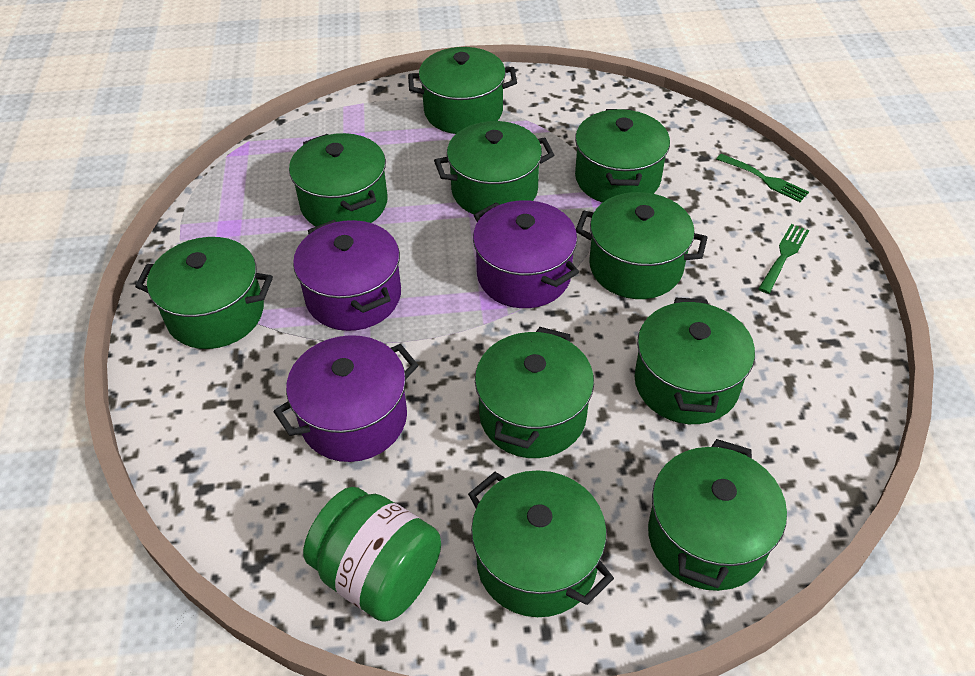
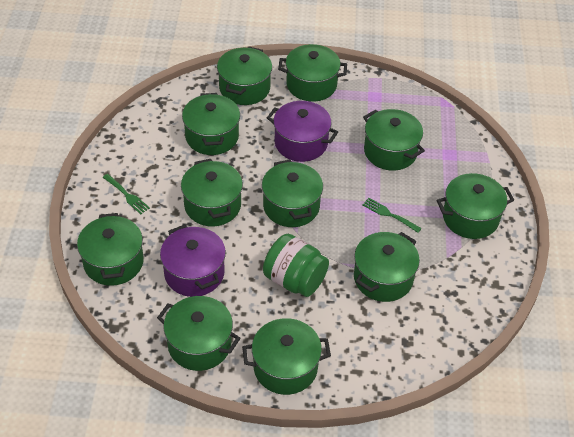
green pot: 10 -> 11
purple pot: 3 -> 2

